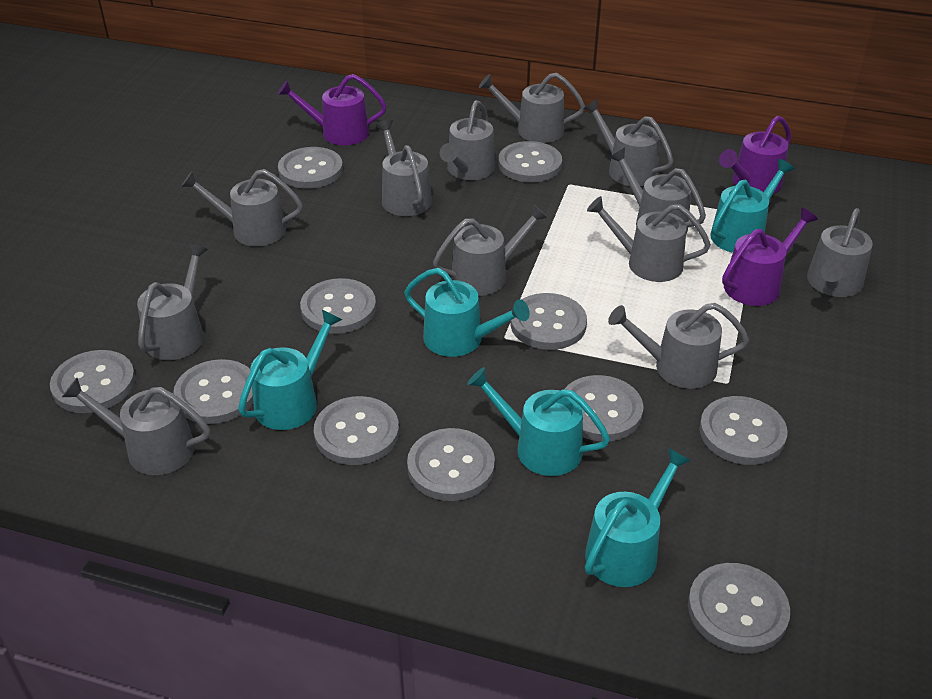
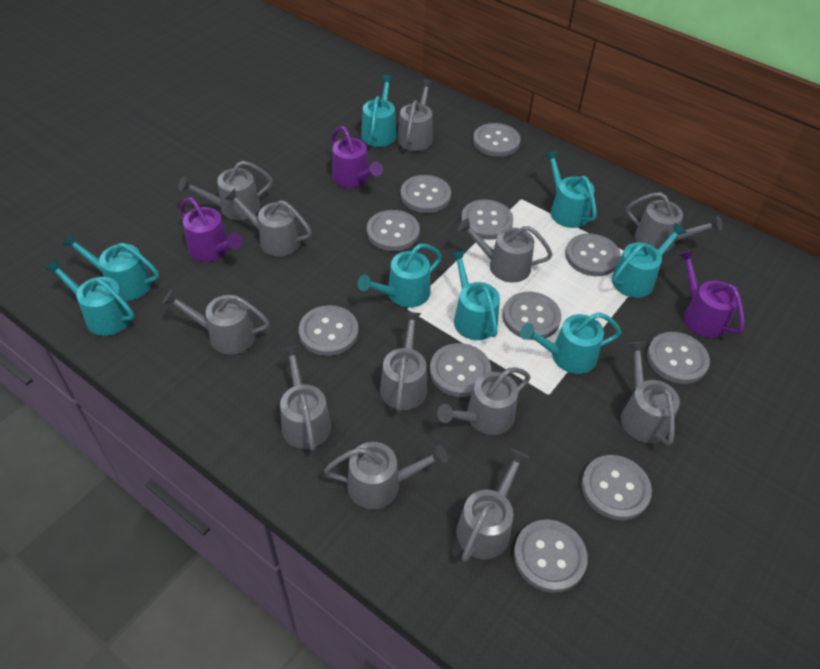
turquoise watering can: 5 -> 8

